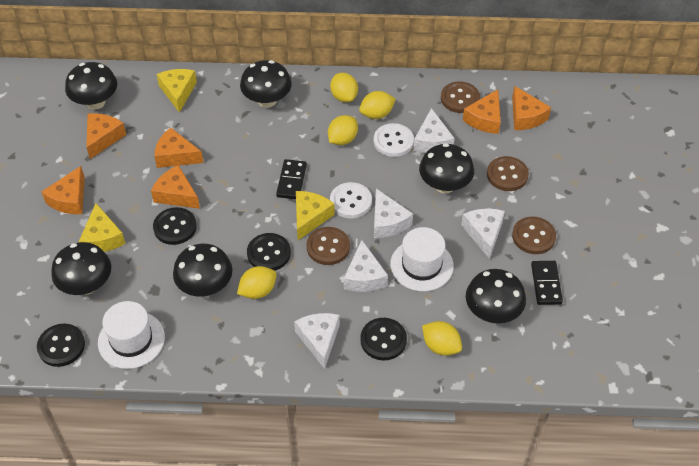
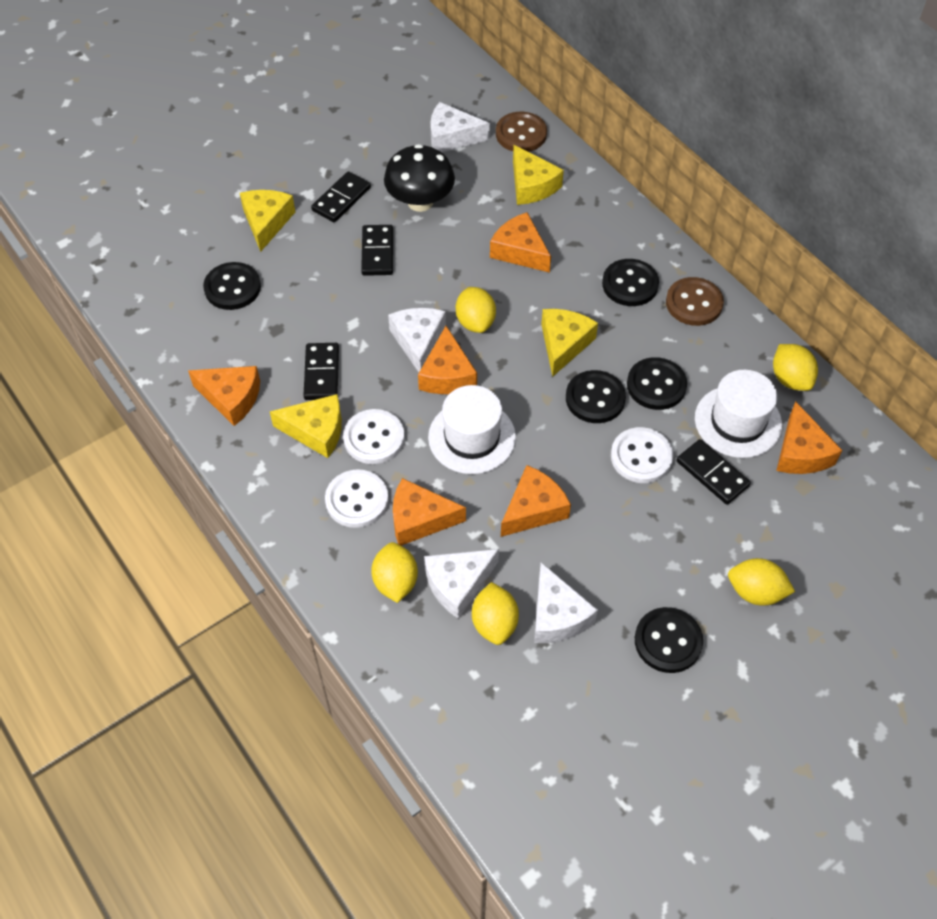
black button: 4 -> 5
black domino: 2 -> 4
black mushroom: 6 -> 1
brown button: 4 -> 2
white button: 2 -> 3
white cheese: 5 -> 4
yellow cheese: 3 -> 4

